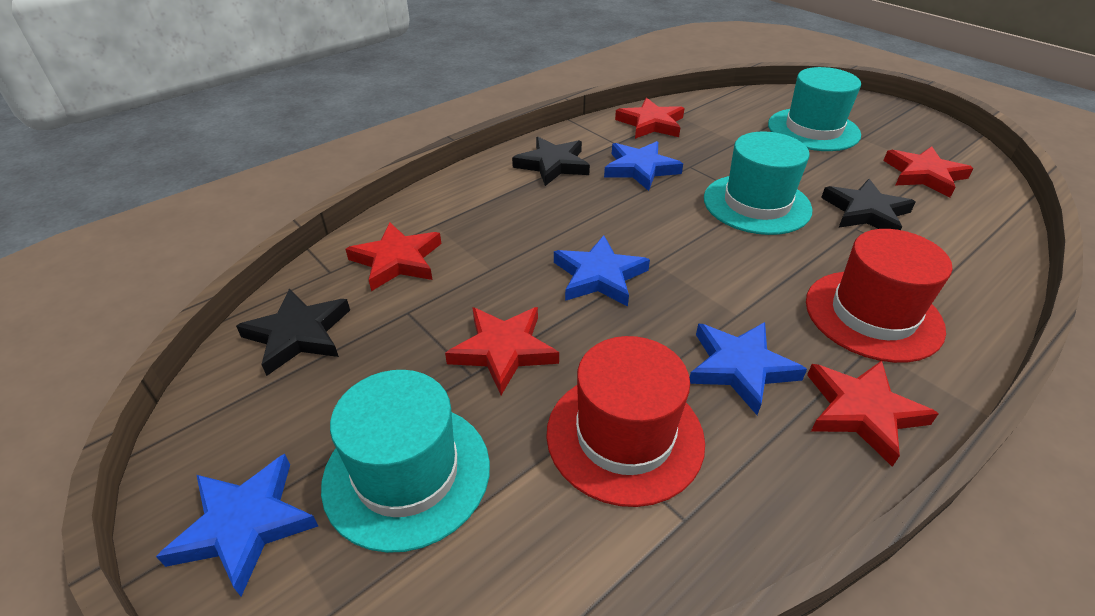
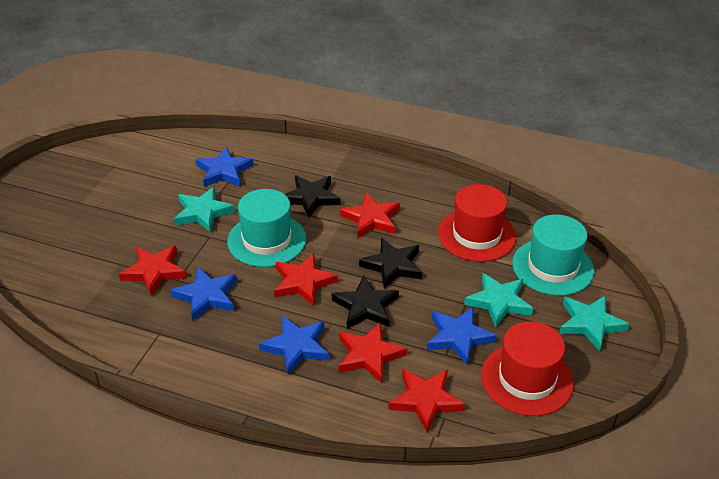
turquoise hat: 3 -> 2
turquoise star: 0 -> 3

